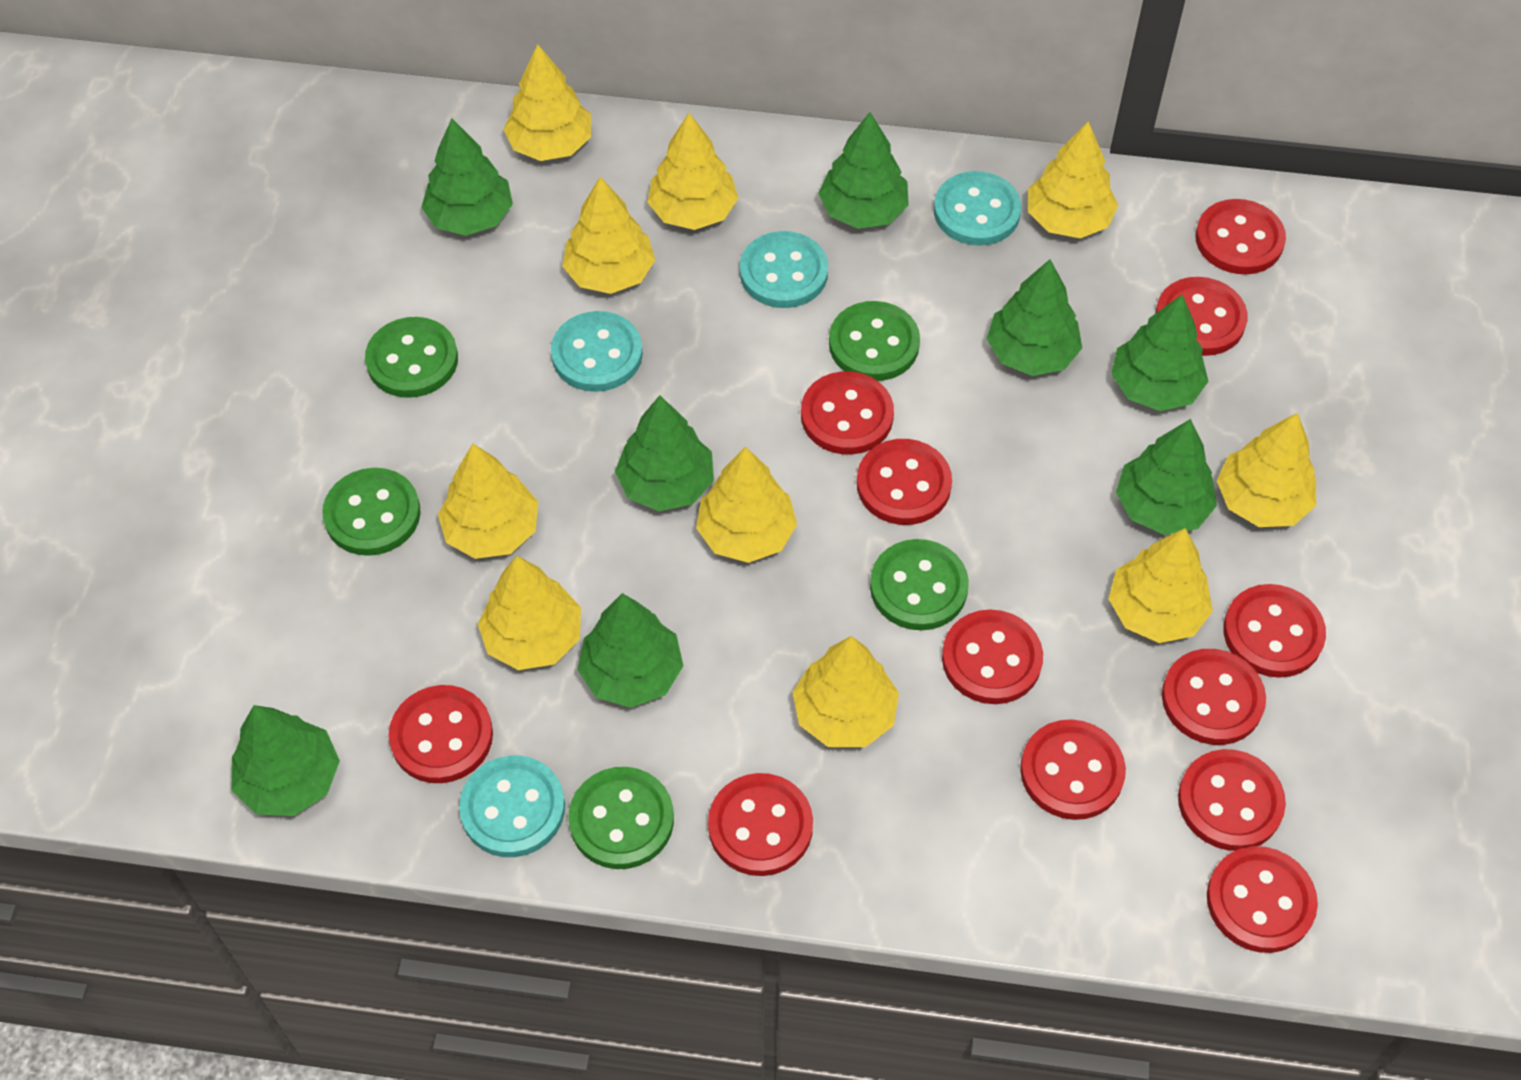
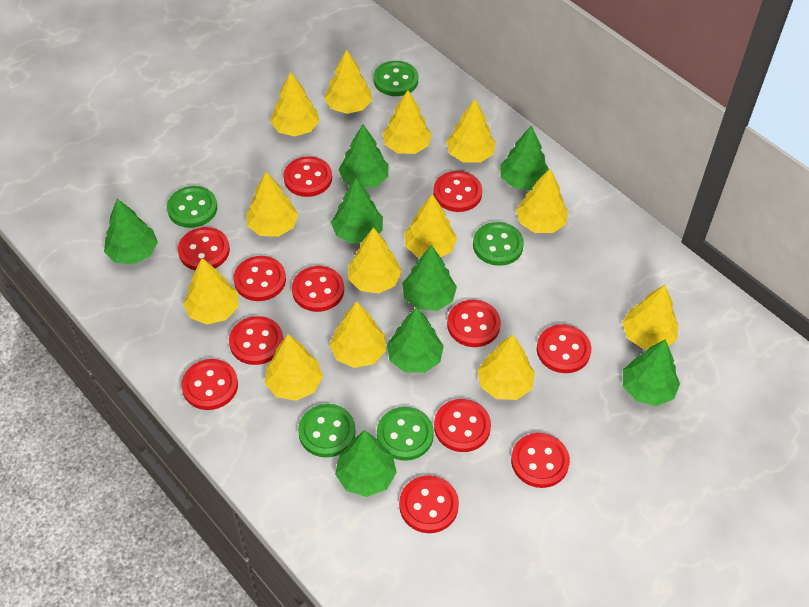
turquoise button: 4 -> 0
yellow tree: 10 -> 13

